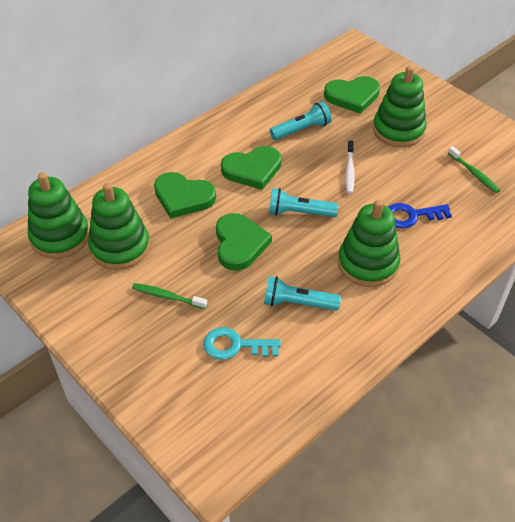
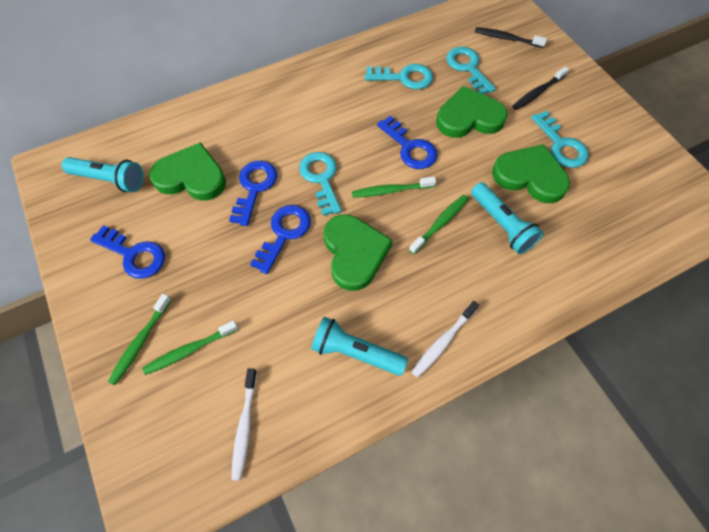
black toothbrush: 0 -> 2
blue key: 1 -> 4
green stacking toy: 4 -> 0
green toothbrush: 2 -> 4
turquoise key: 1 -> 4
white toothbrush: 1 -> 2

